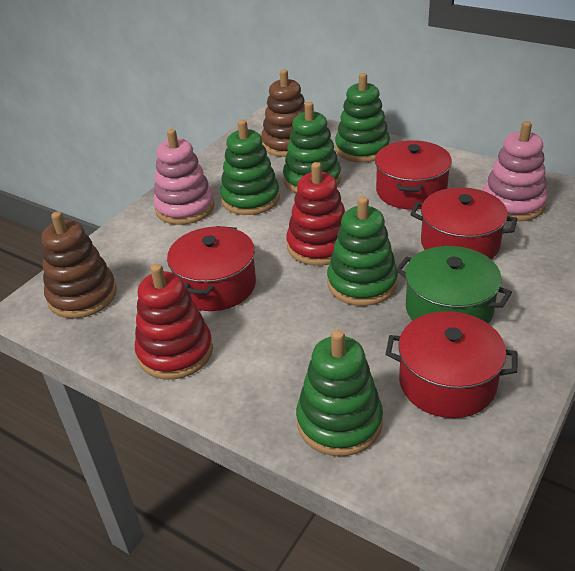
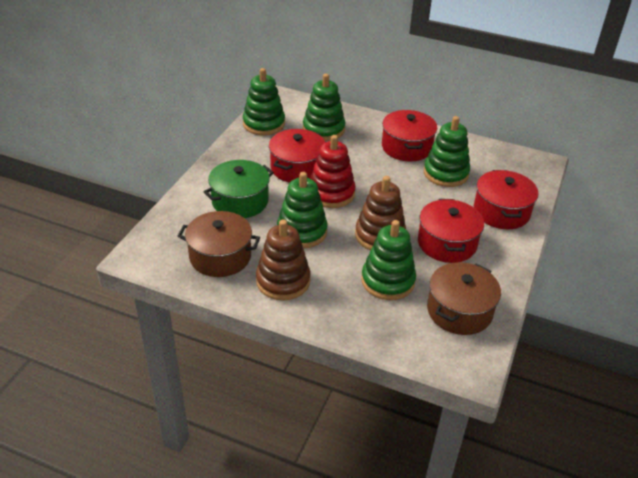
brown pot: 0 -> 2
pink stacking toy: 2 -> 0
red stacking toy: 2 -> 1

